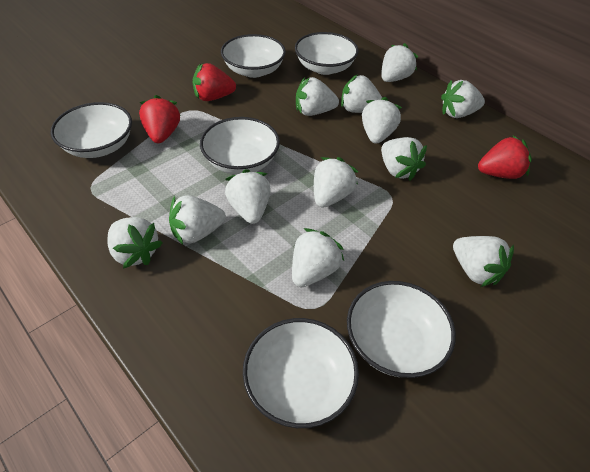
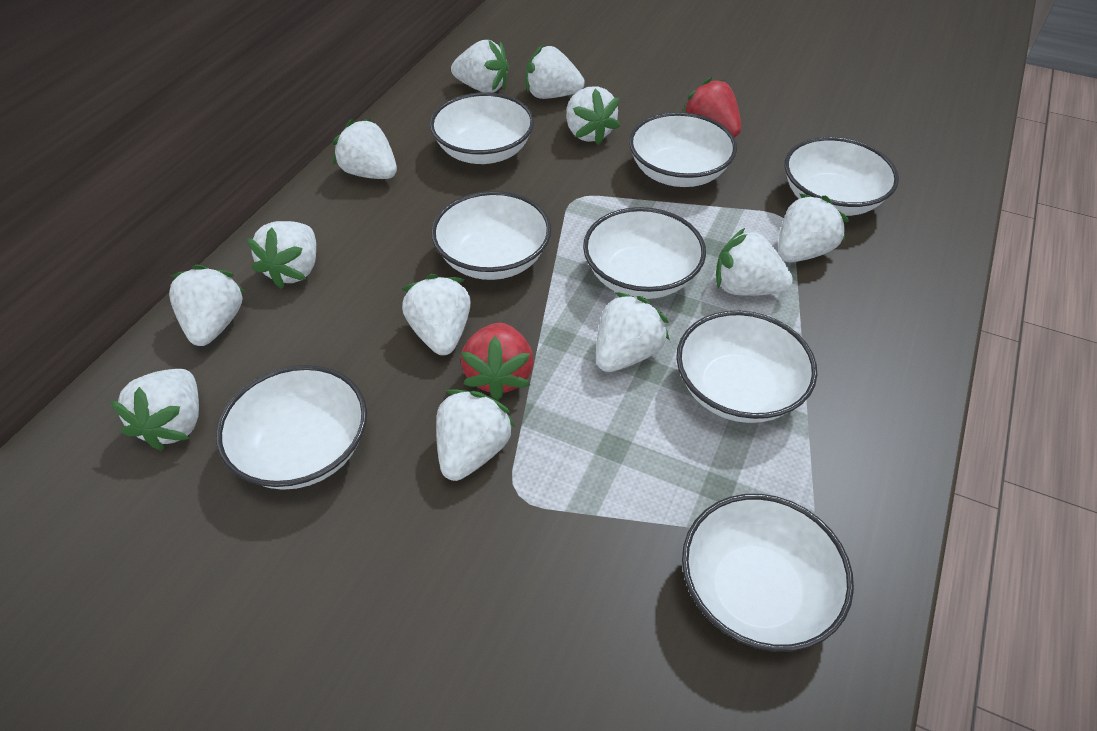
red strawberry: 3 -> 2
white bowl: 6 -> 8

